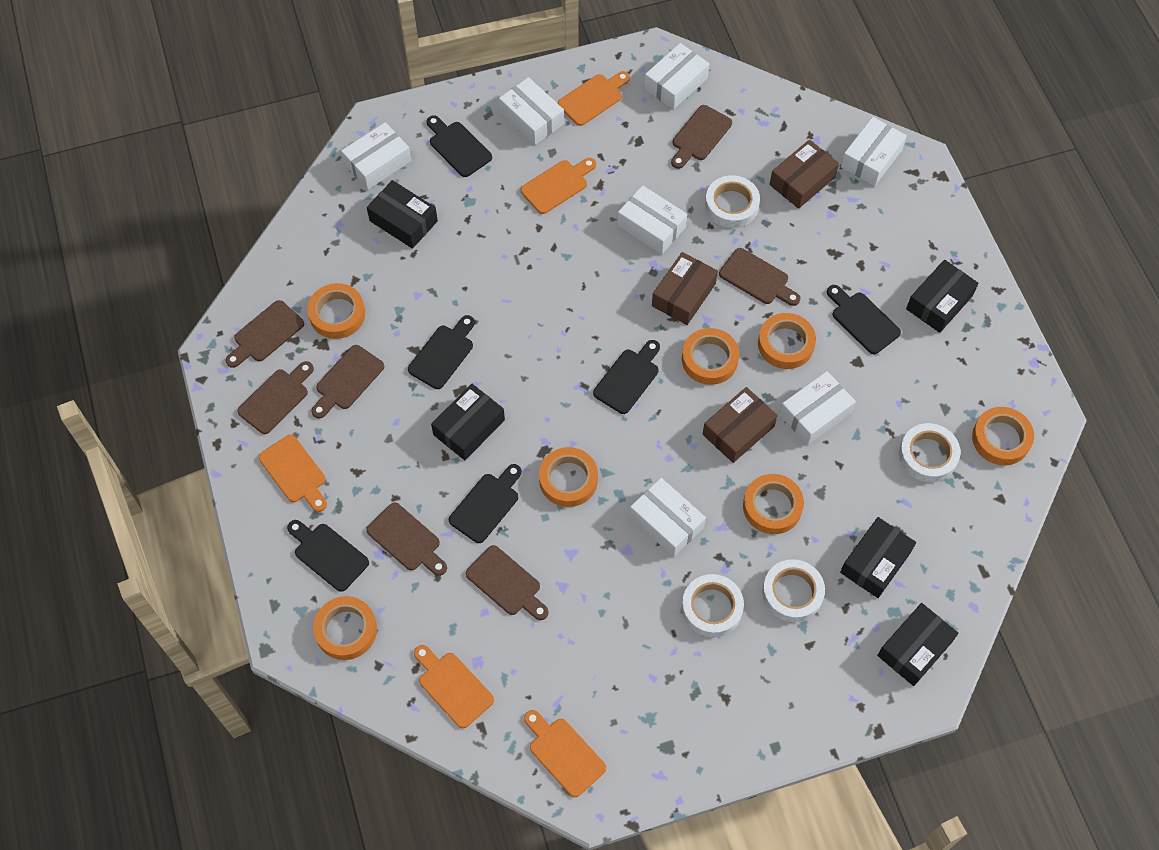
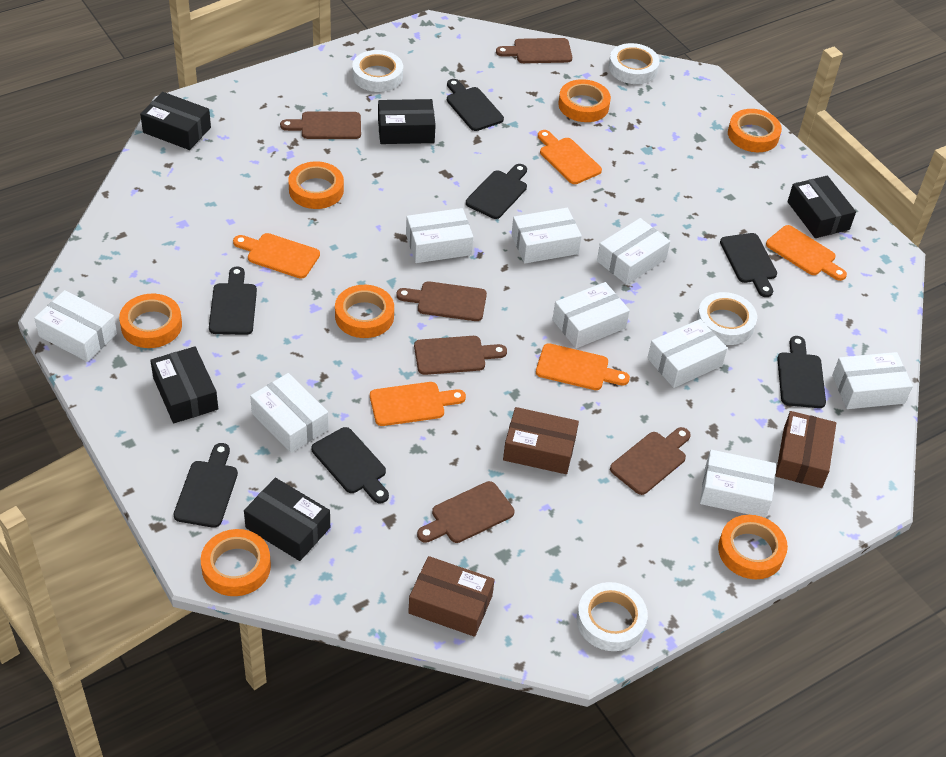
black cutting board: 6 -> 7
brown cutting board: 7 -> 6
white box: 7 -> 9

